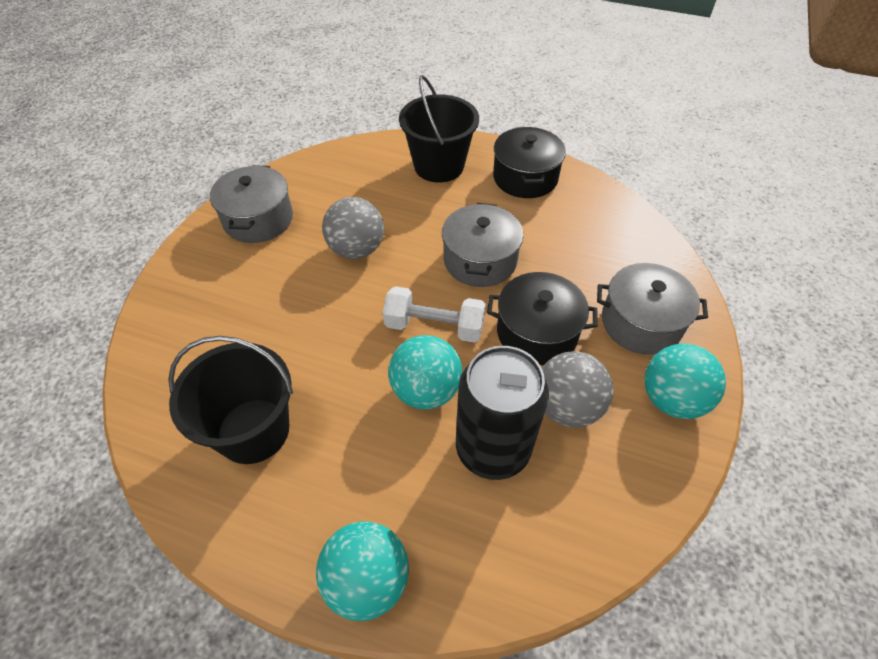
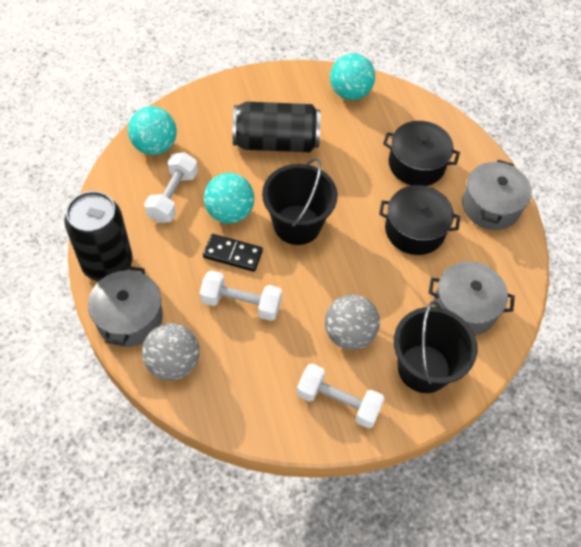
black can: 1 -> 2
black domino: 0 -> 1
white dumbbell: 1 -> 3

